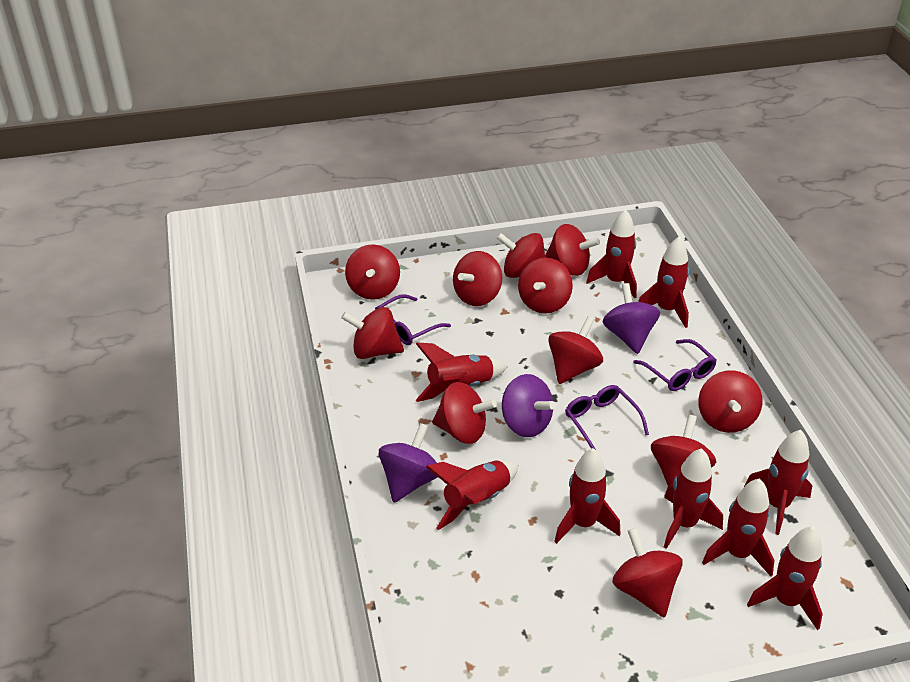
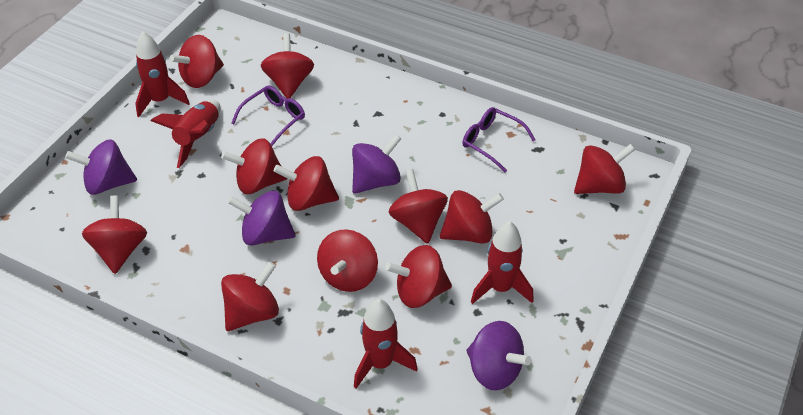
purple glasses: 3 -> 2
purple spinning top: 3 -> 4
red rocket: 9 -> 4

